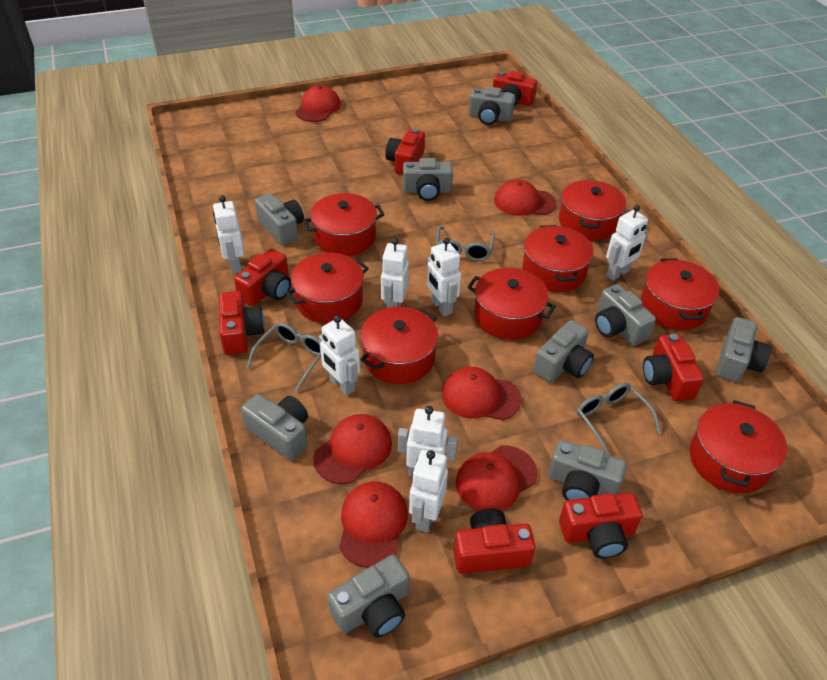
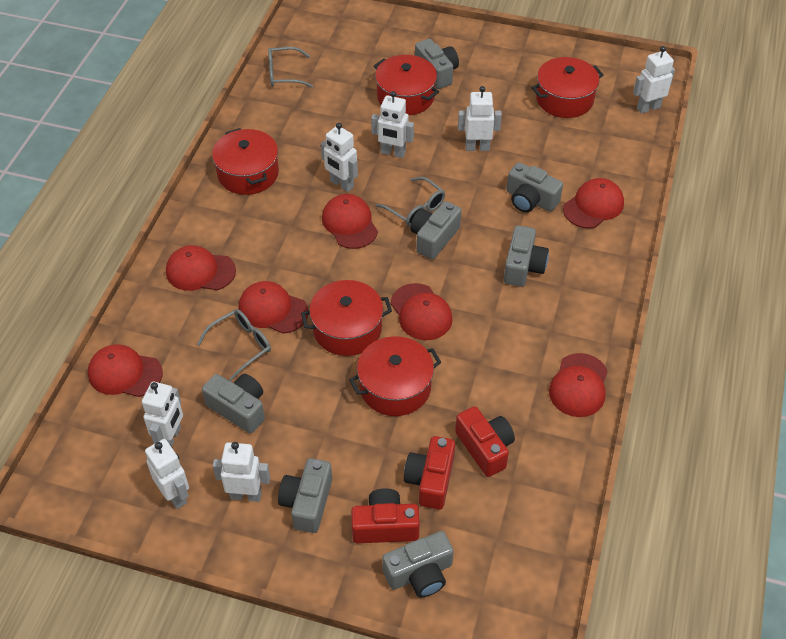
grey camera: 9 -> 7
red camera: 7 -> 3
red cap: 6 -> 7
red pot: 8 -> 5

